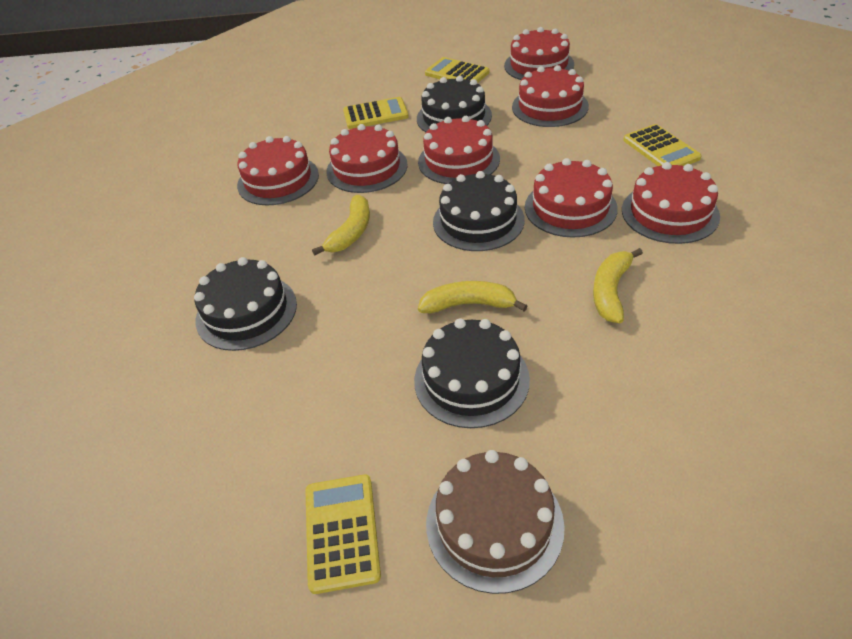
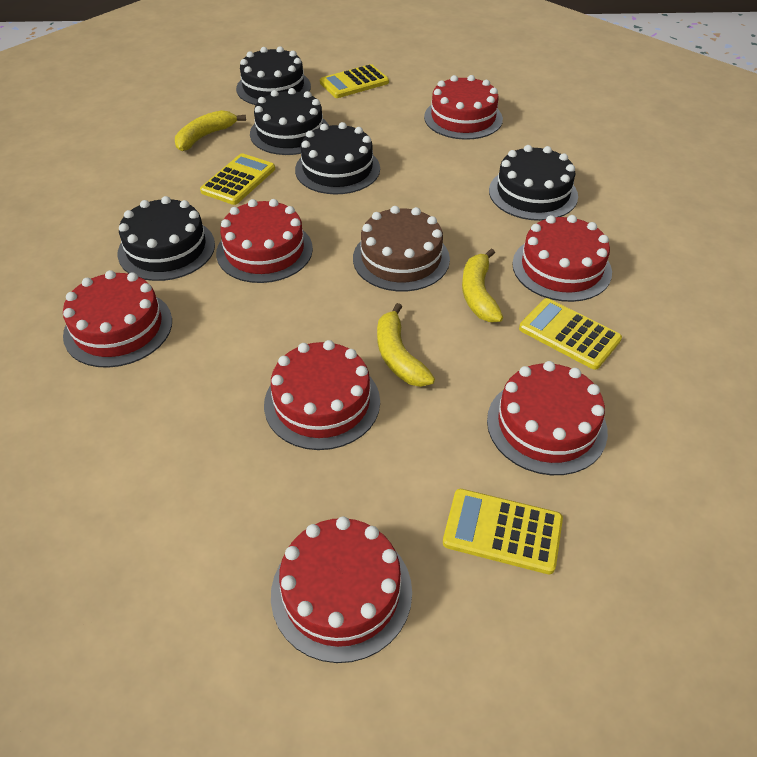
black cake: 4 -> 5

